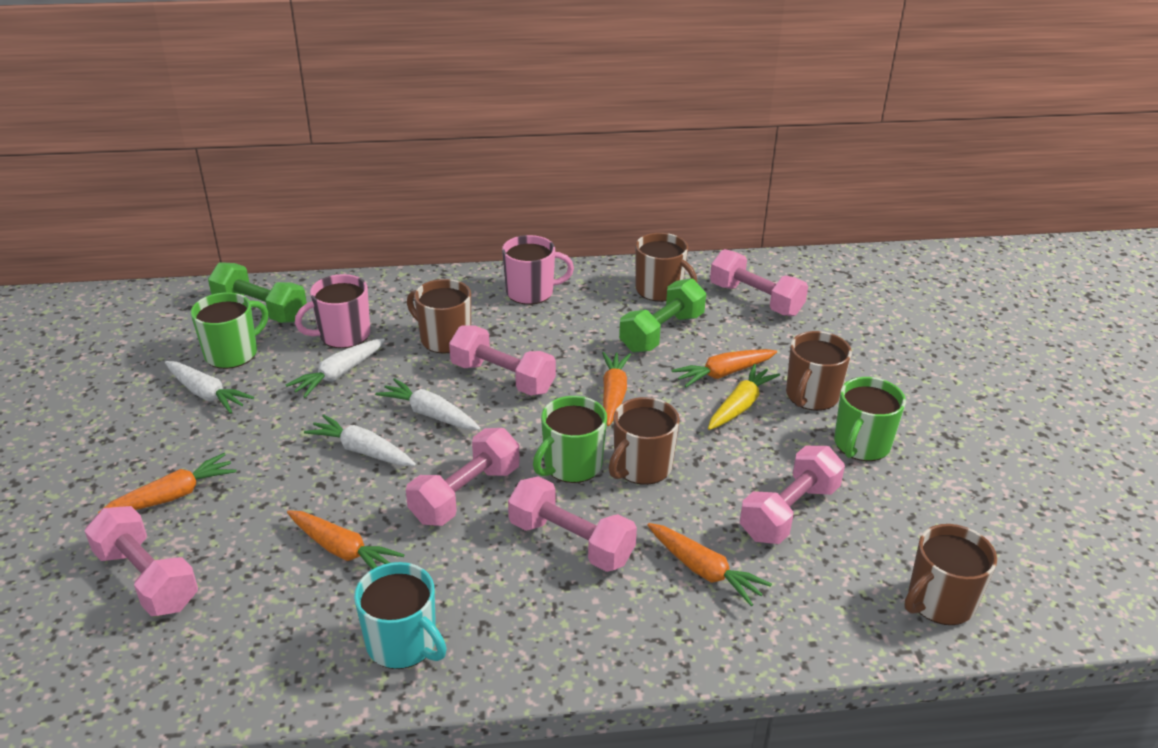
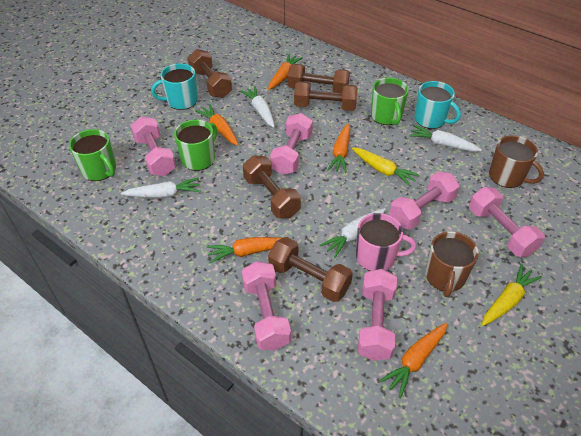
brown dumbbell: 0 -> 5
brown mug: 5 -> 2
green dumbbell: 2 -> 0
pink mug: 2 -> 1
turquoise mug: 1 -> 2
yellow carrot: 1 -> 2

